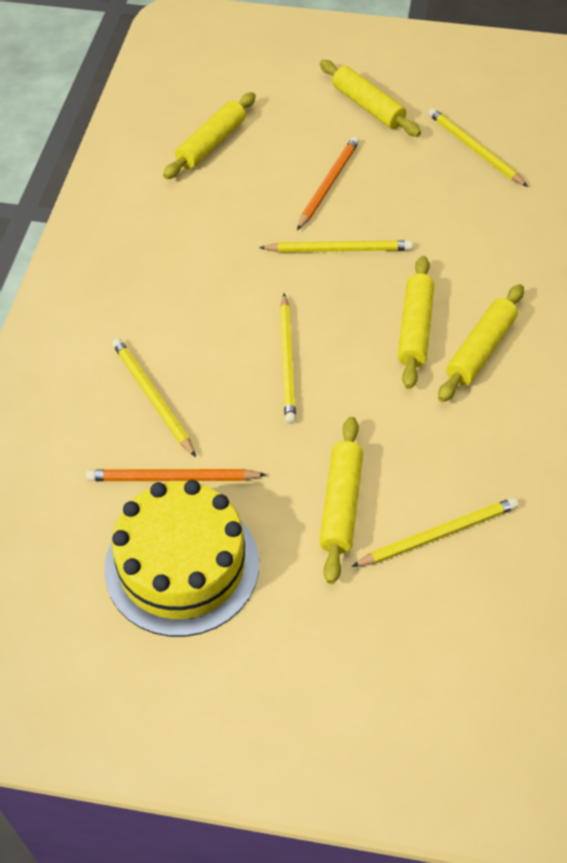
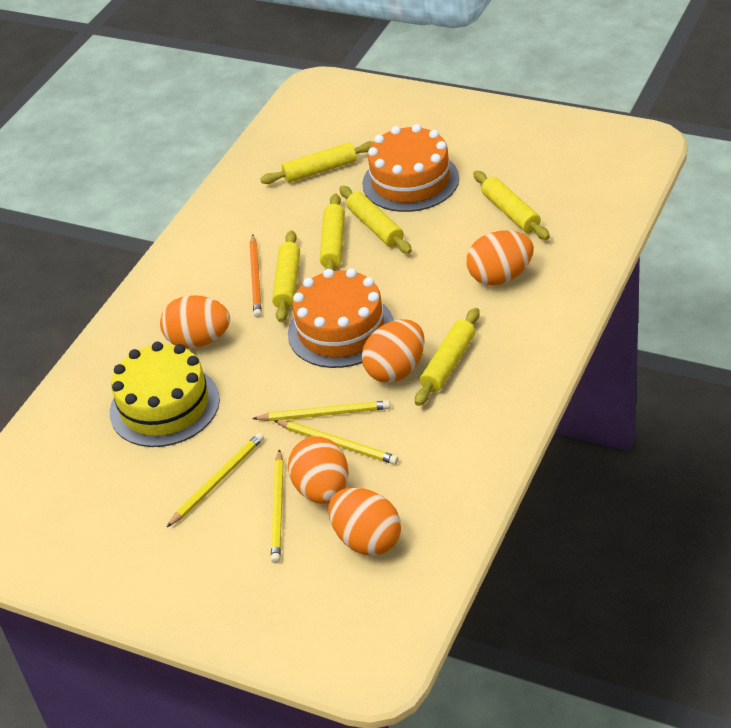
orange cake: 0 -> 2
orange egg: 0 -> 5
orange pencil: 2 -> 1
yellow pencil: 5 -> 4
yellow rolling pin: 5 -> 6

